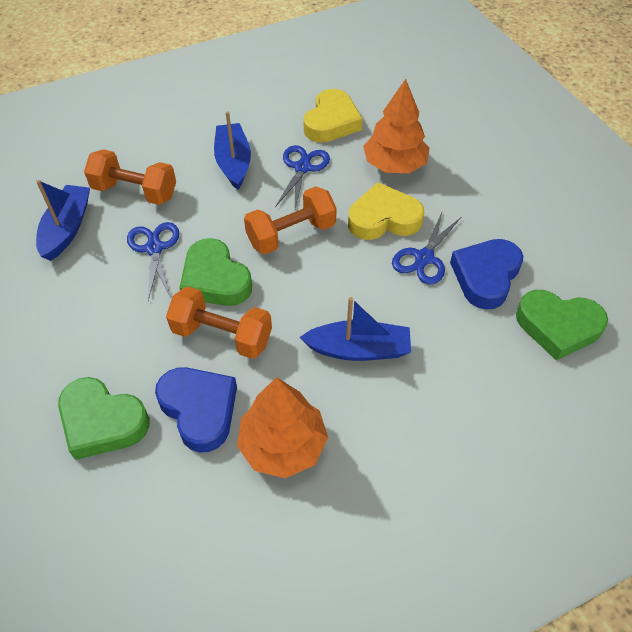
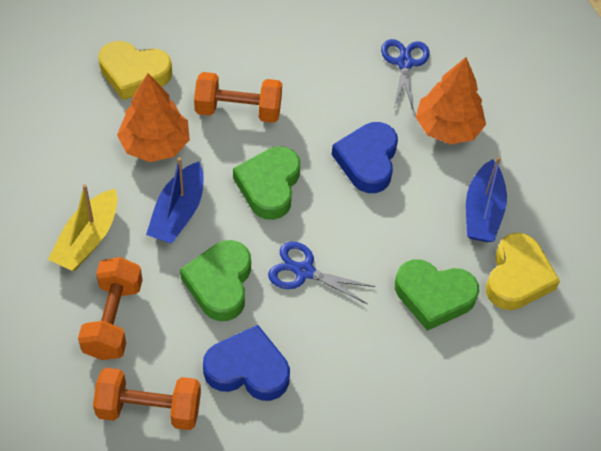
blue boat: 3 -> 2
blue scissors: 3 -> 2
yellow boat: 0 -> 1

